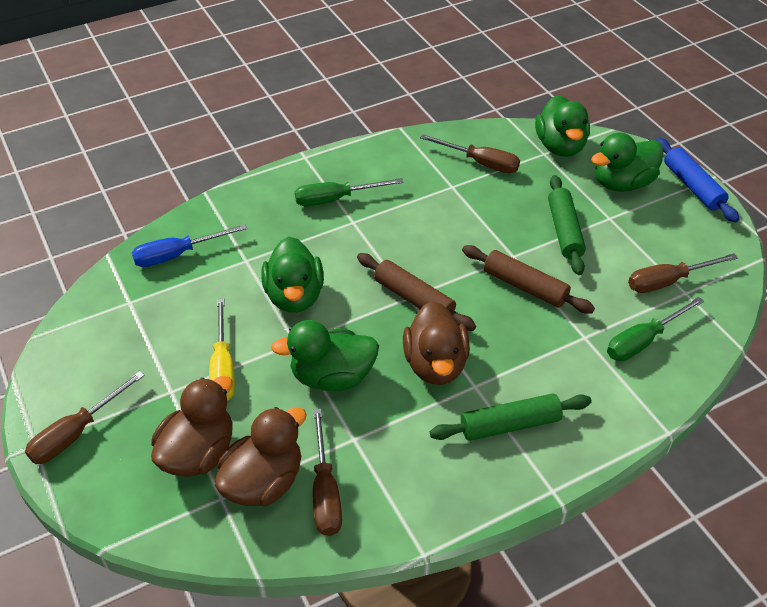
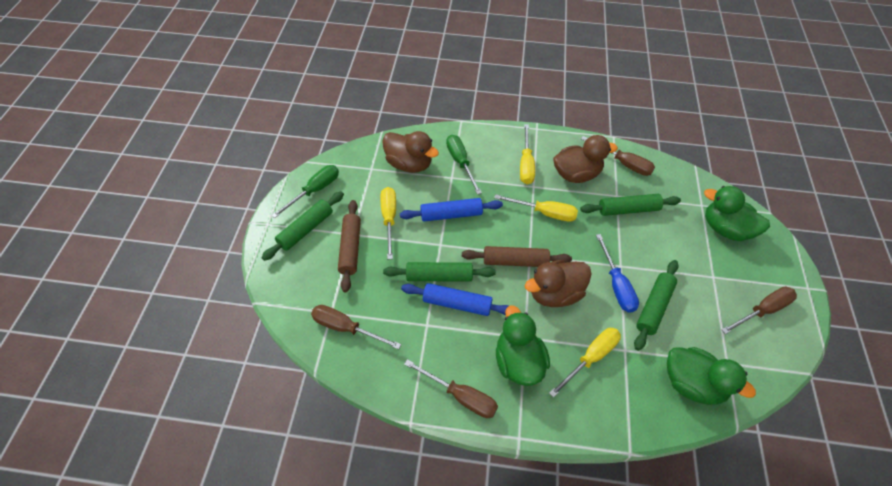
blue rolling pin: 1 -> 2
green duck: 4 -> 3
green rolling pin: 2 -> 4
yellow screwdriver: 1 -> 4

